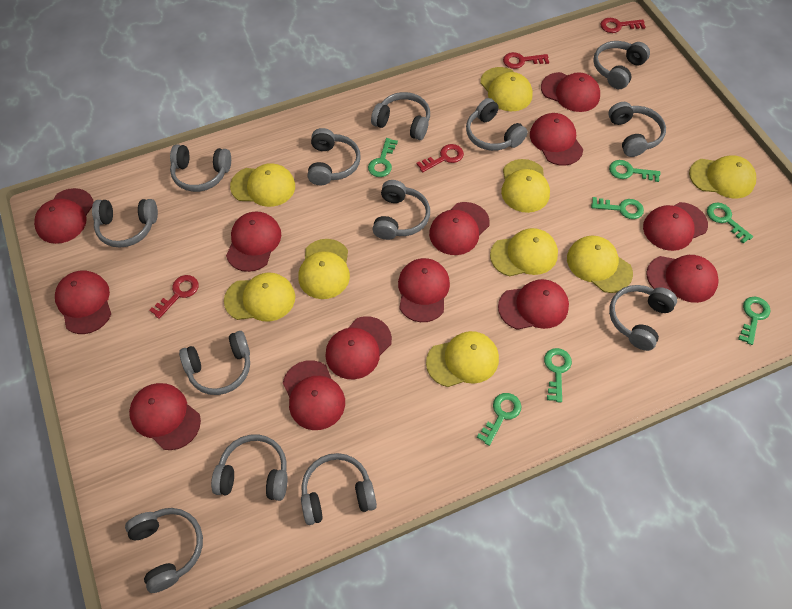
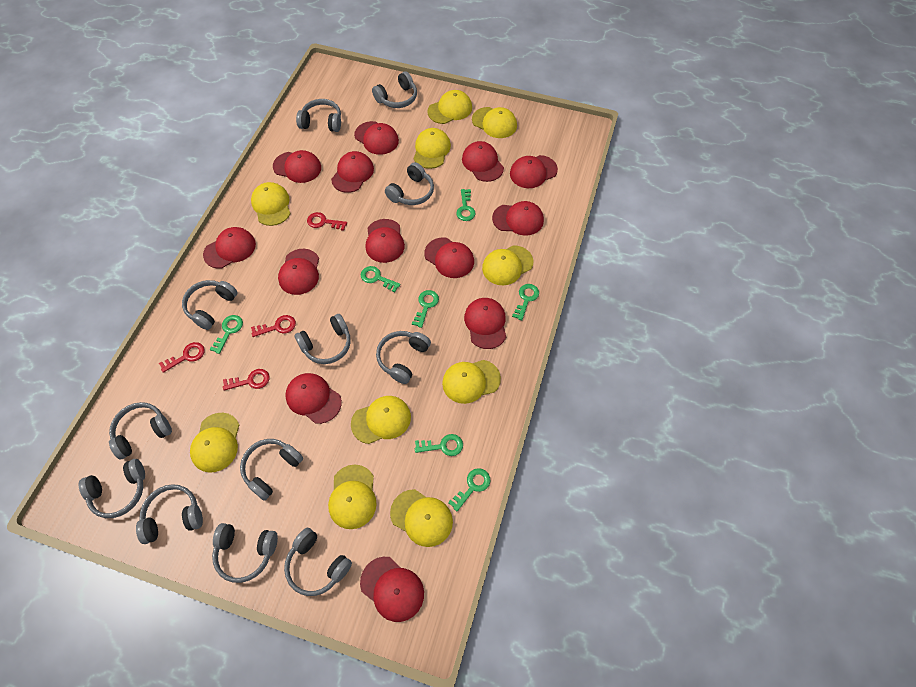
grey headphones: 13 -> 12
yellow cap: 9 -> 10

